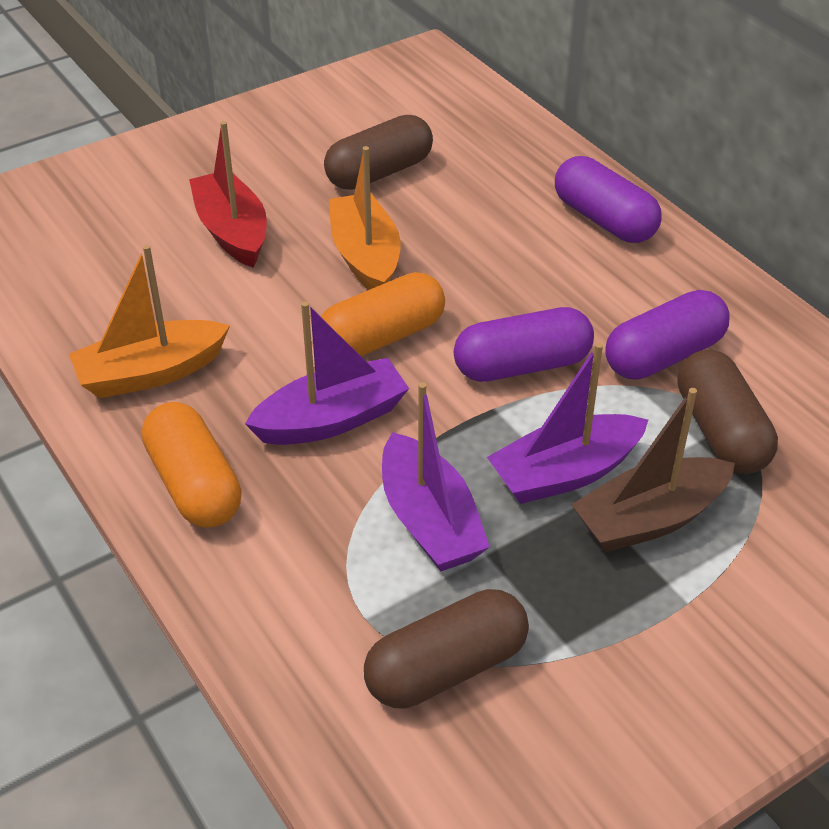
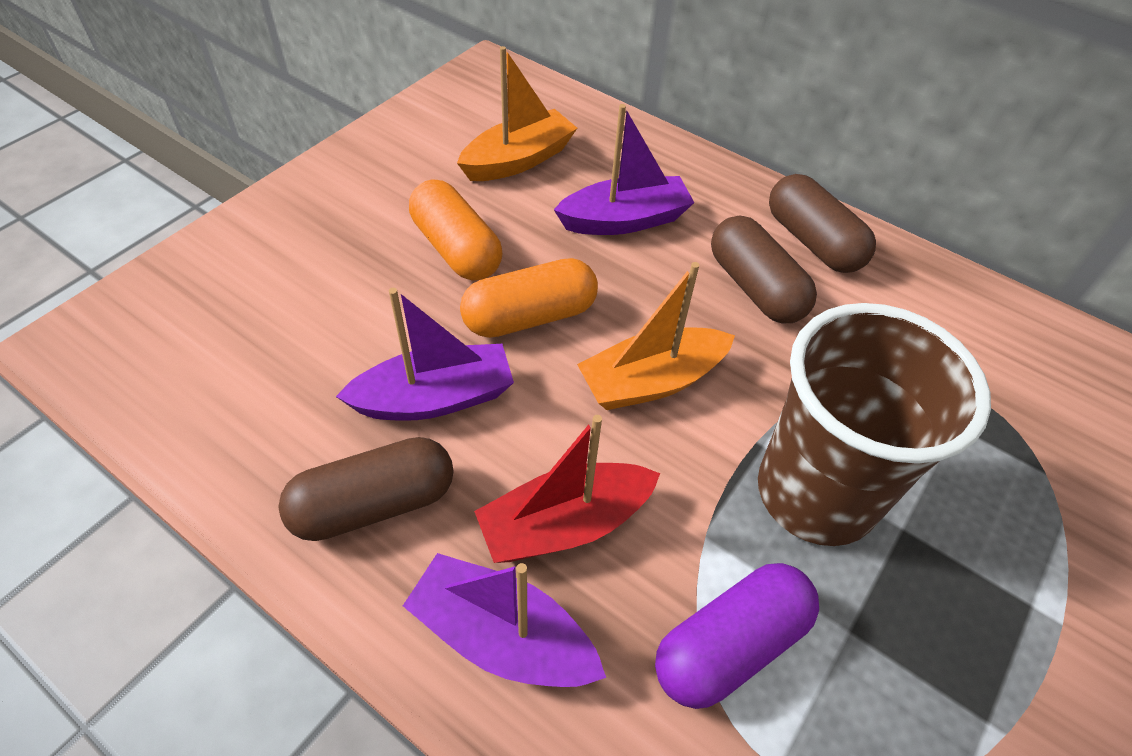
brown boat: 1 -> 0
brown cup: 0 -> 1
purple capsule: 3 -> 1

